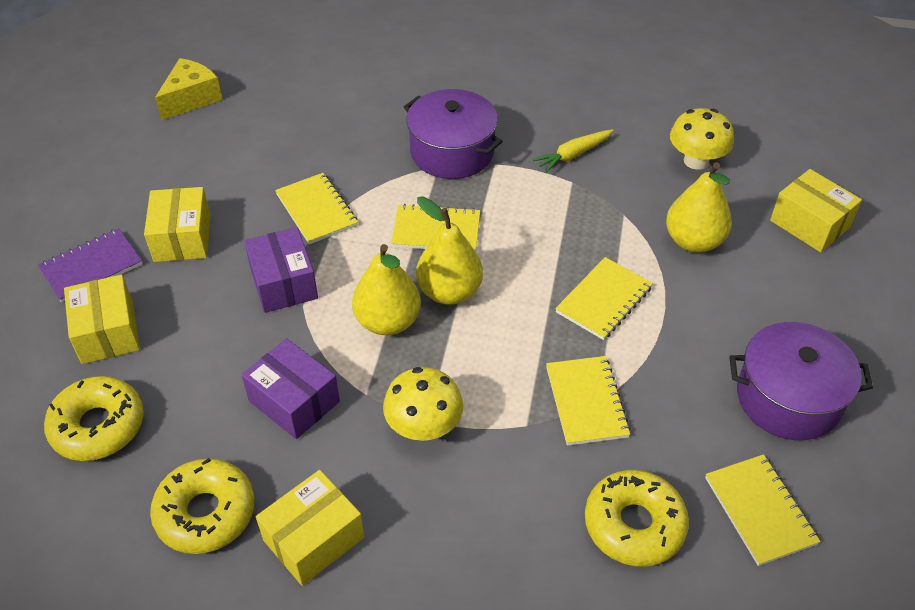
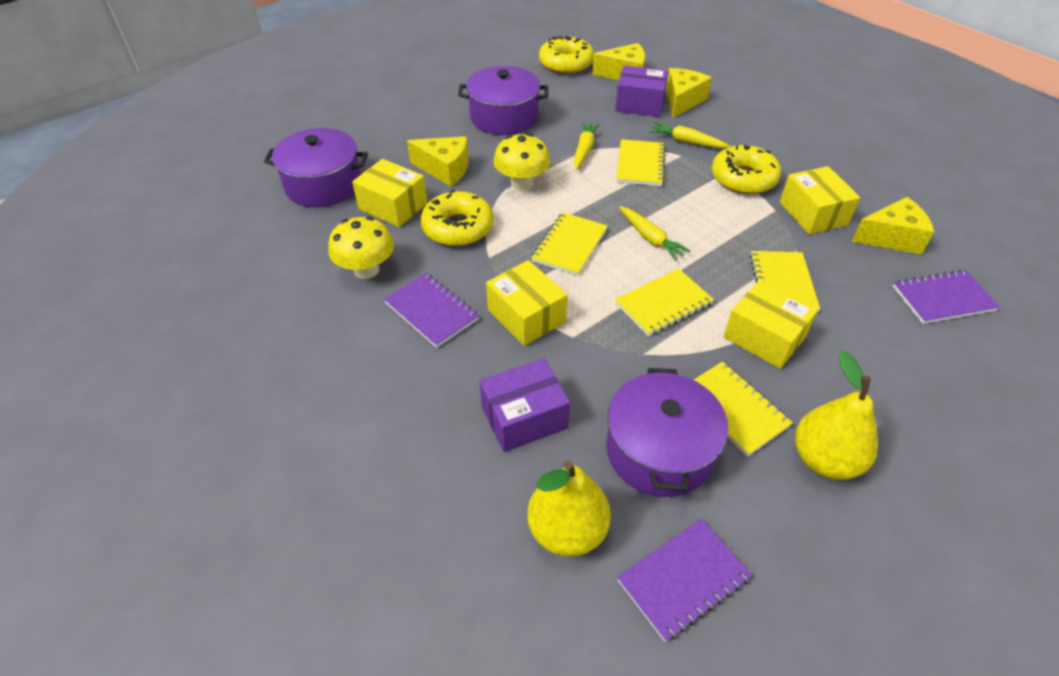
purple notebook: 1 -> 3
purple pot: 2 -> 3
yellow carrot: 1 -> 3
yellow cheese: 1 -> 4
yellow pear: 3 -> 2

